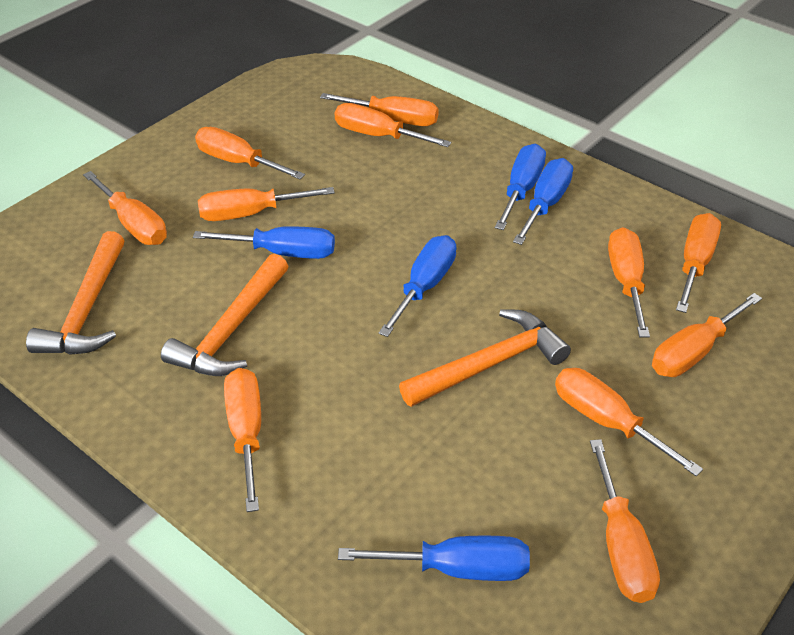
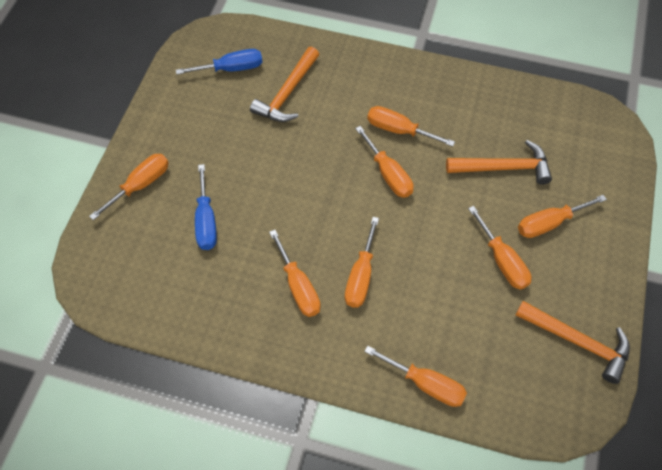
blue screwdriver: 5 -> 2
orange screwdriver: 11 -> 8

